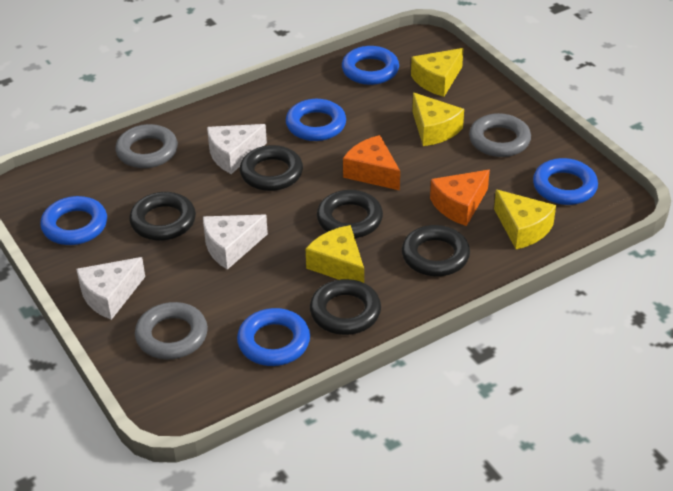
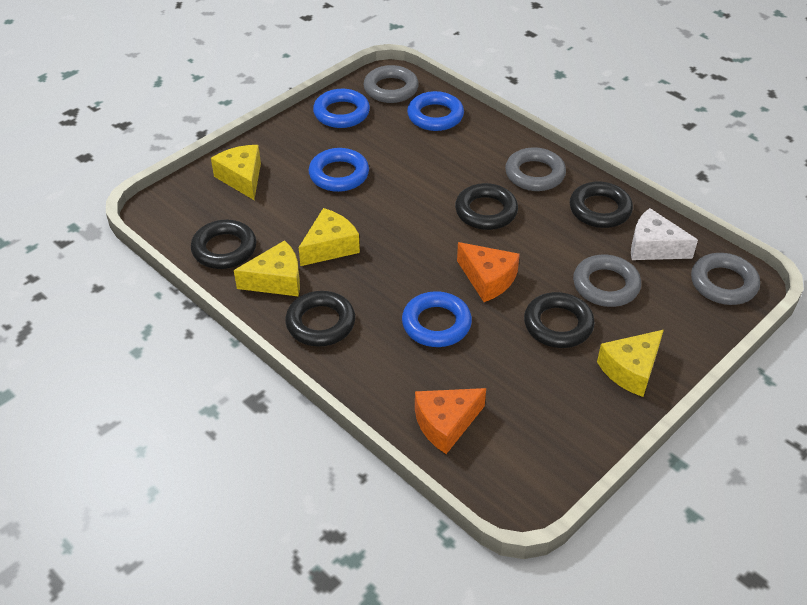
blue ring: 5 -> 4
grey ring: 3 -> 4
white cheese: 3 -> 1

